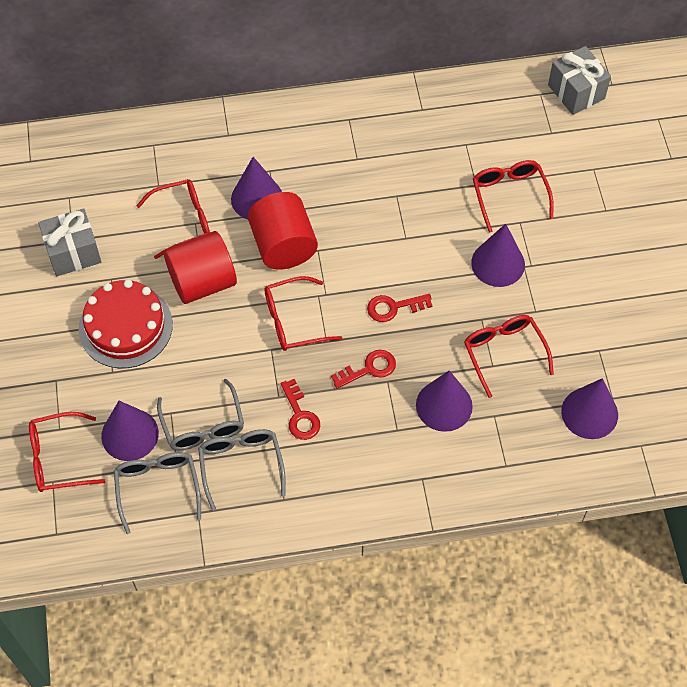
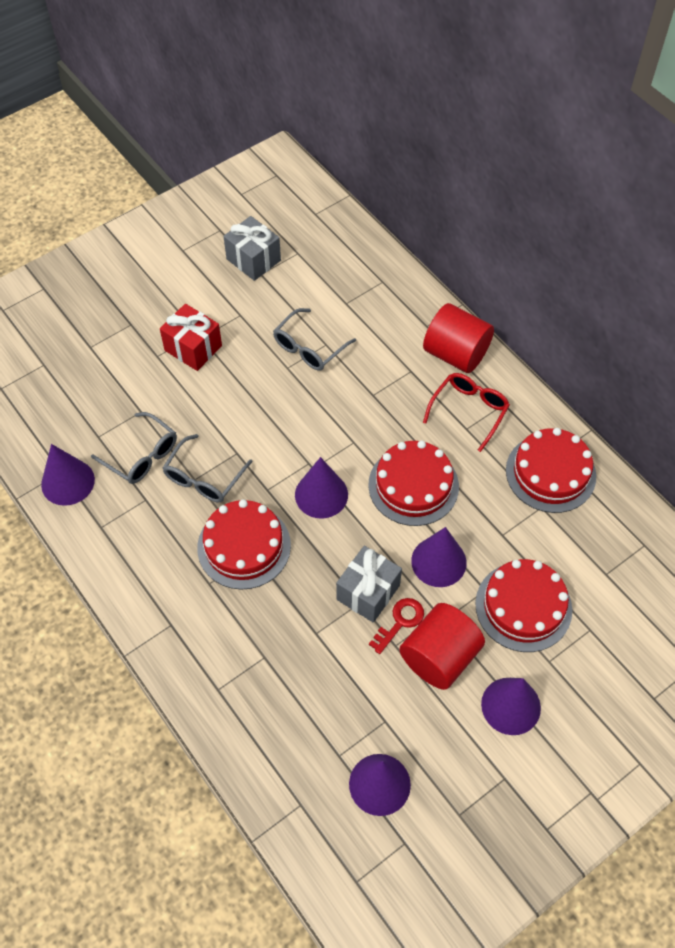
red cake: 1 -> 4
red gift: 0 -> 1
red glasses: 5 -> 1
red key: 3 -> 1

